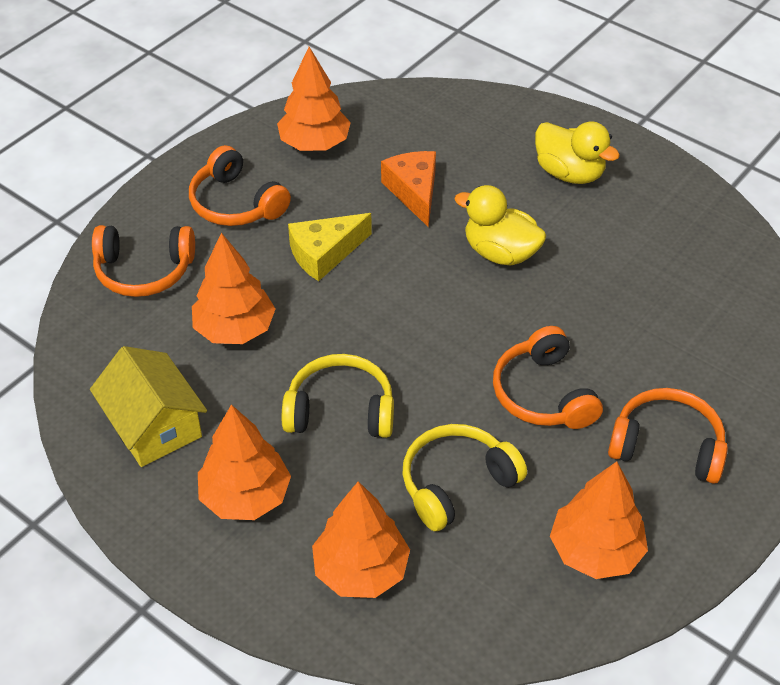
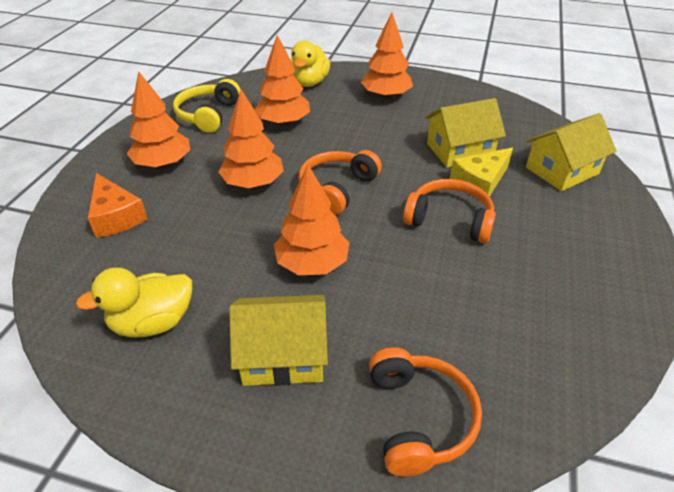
orange headphones: 4 -> 3
yellow headphones: 2 -> 1
yellow house: 1 -> 3

